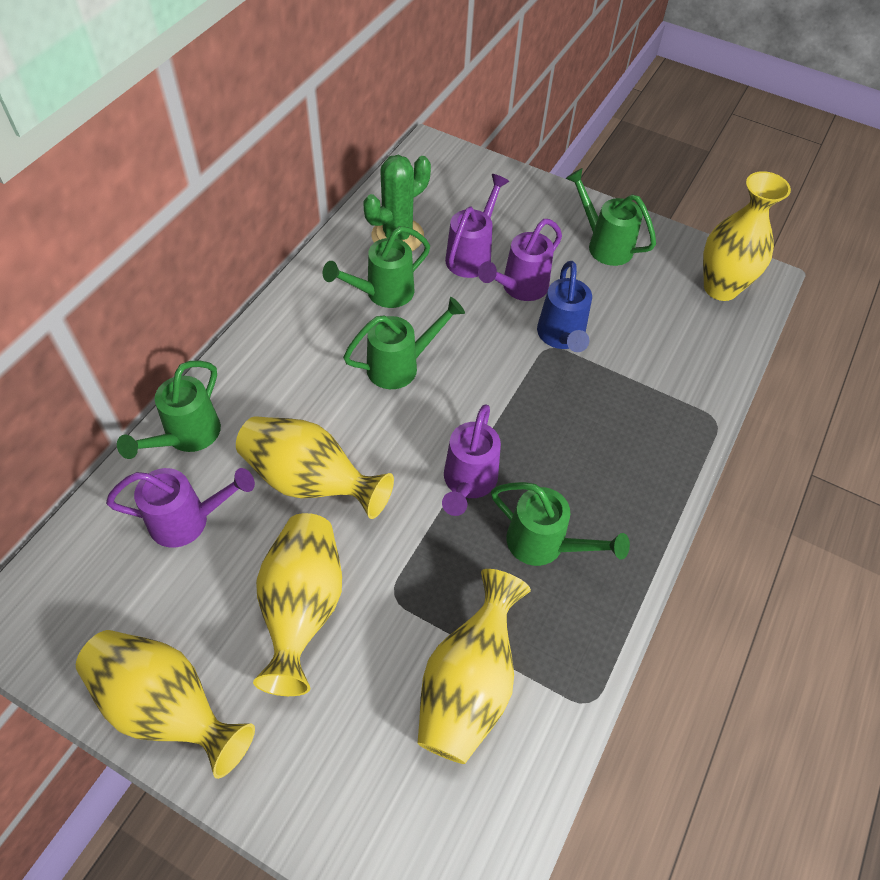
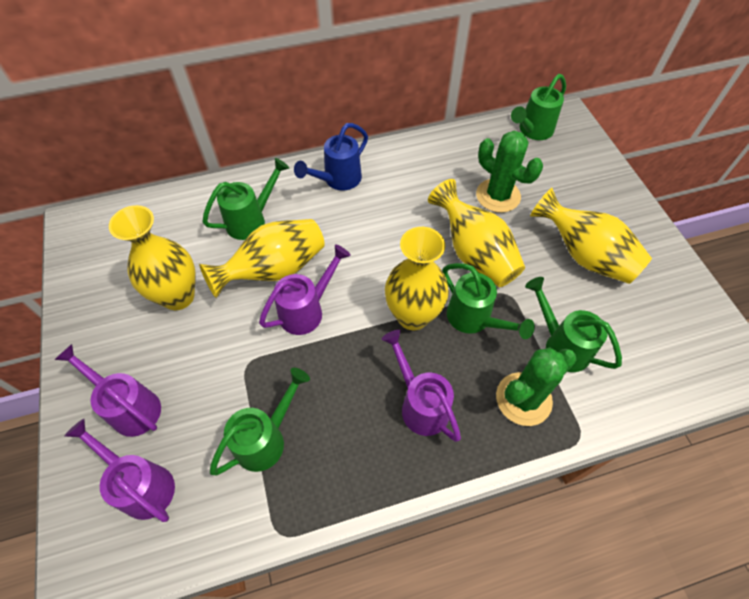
green cactus: 1 -> 2

